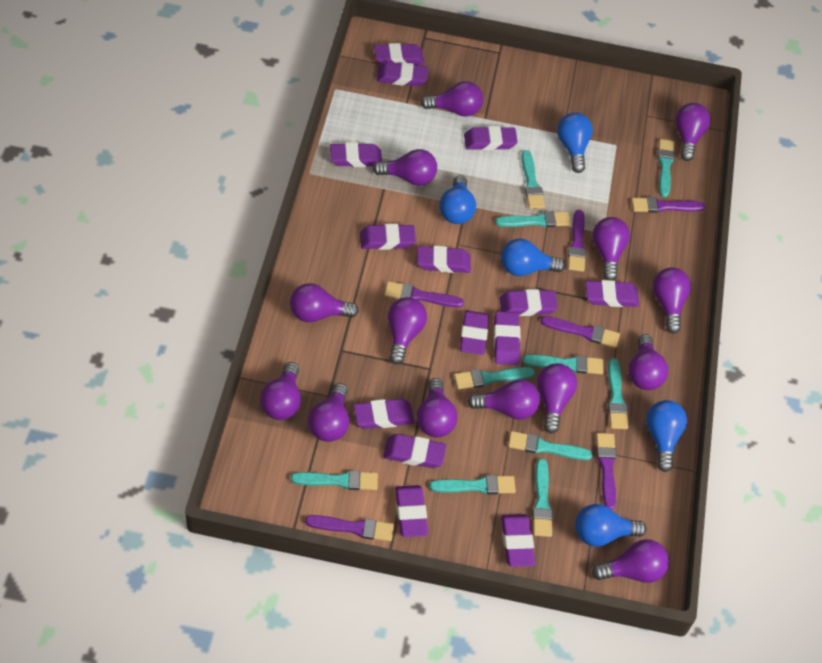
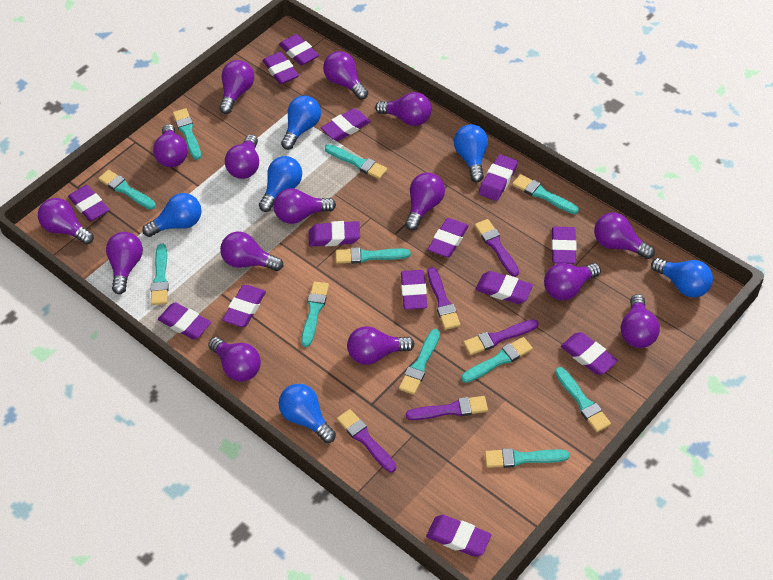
blue light bulb: 5 -> 6
purple brush: 6 -> 5
purple light bulb: 14 -> 15
turquoise brush: 10 -> 11

